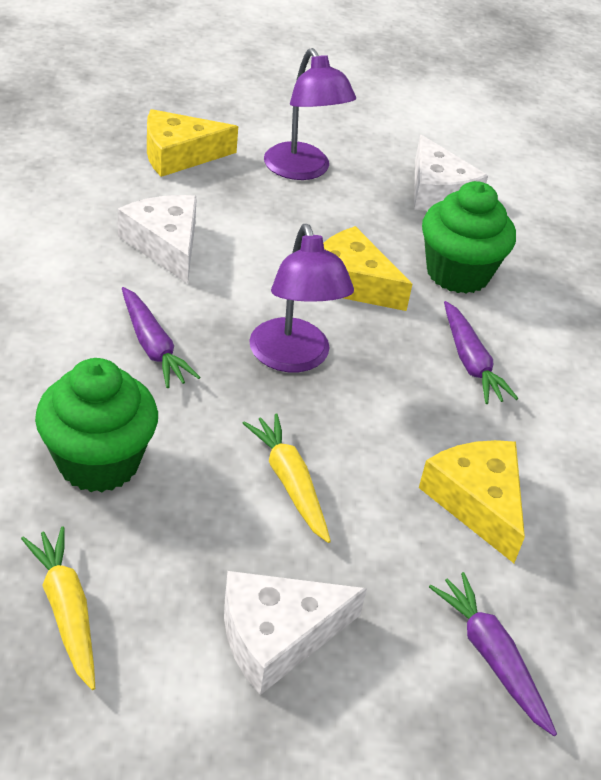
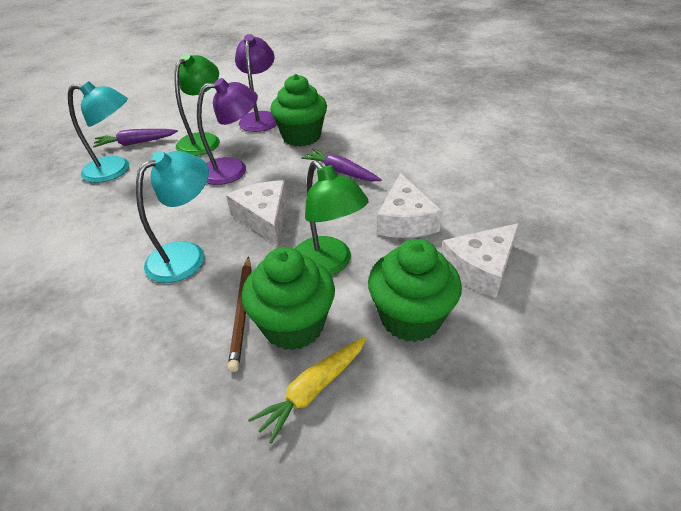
brown pencil: 0 -> 1
green cupcake: 2 -> 3
green lamp: 0 -> 2
purple carrot: 3 -> 2
turquoise lamp: 0 -> 2
yellow carrot: 2 -> 1
yellow cheese: 3 -> 0

